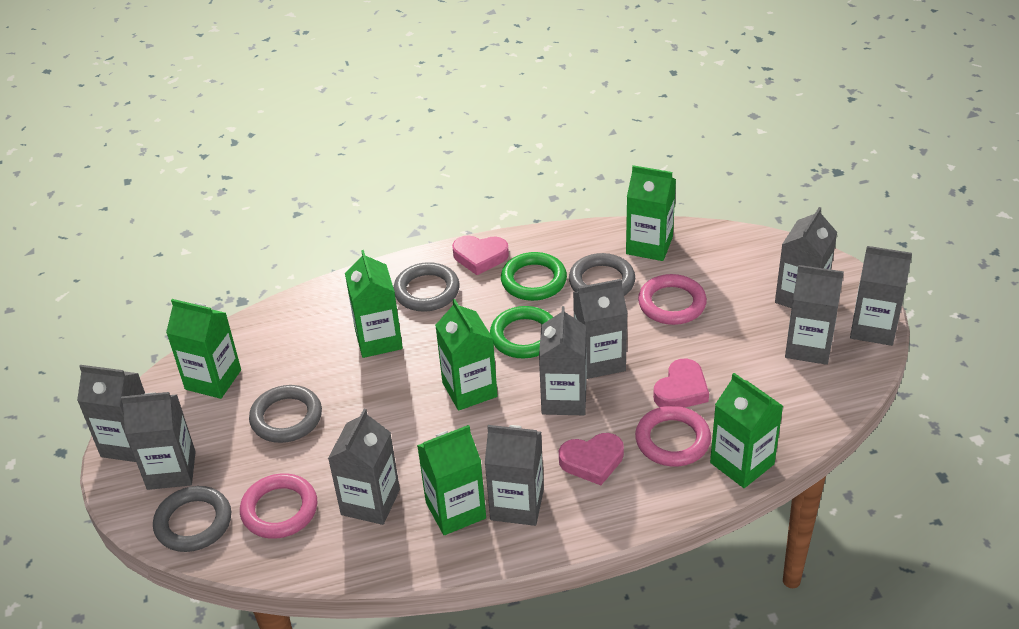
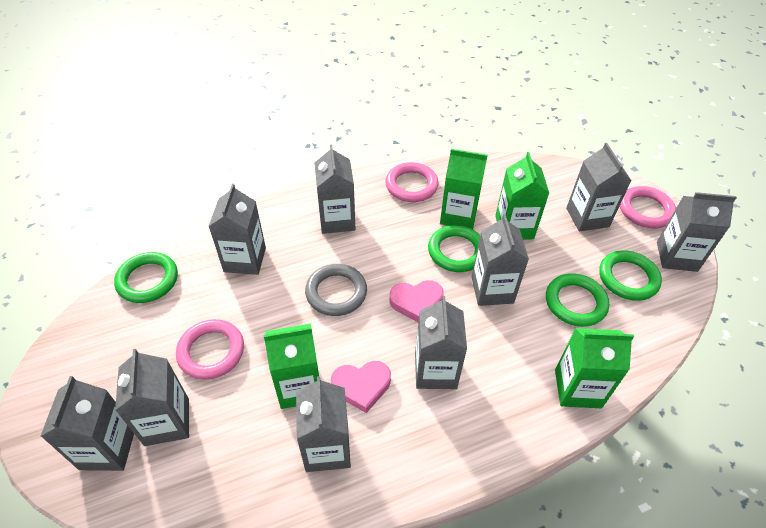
green carton: 6 -> 4
green ring: 2 -> 4
grey ring: 4 -> 1
pink heart: 3 -> 2

